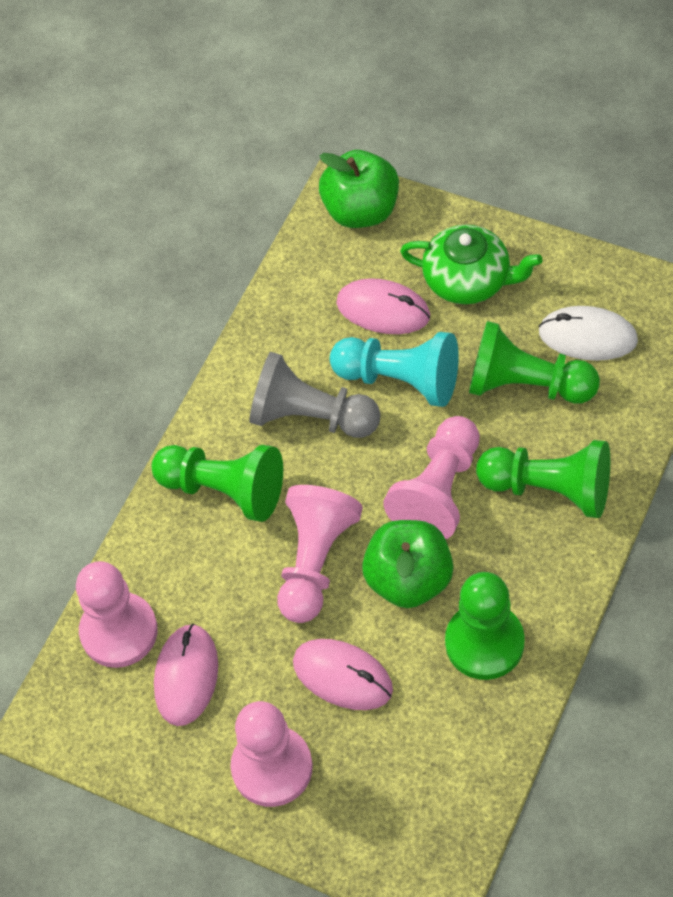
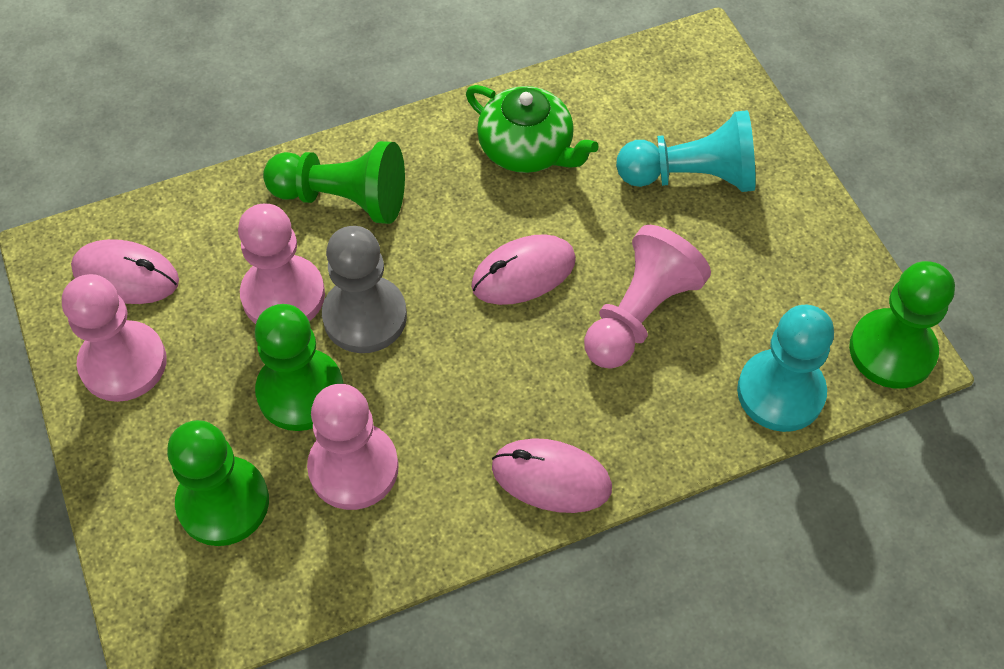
green apple: 2 -> 0
turquoise pawn: 1 -> 2
white mouse: 1 -> 0

